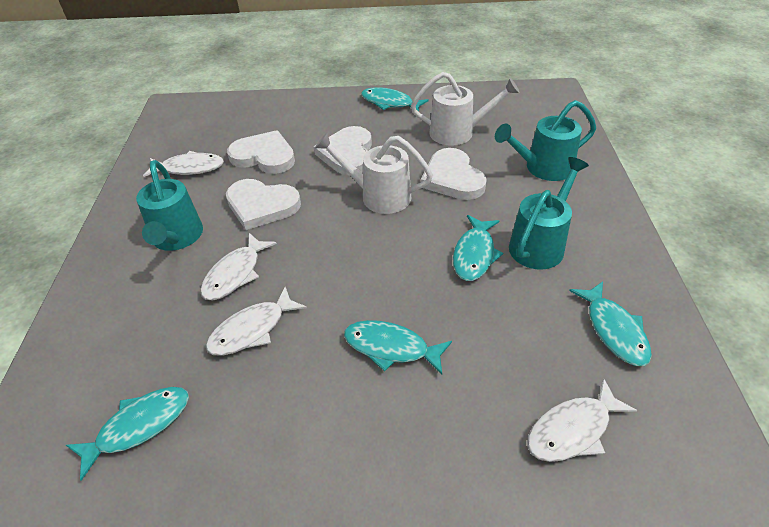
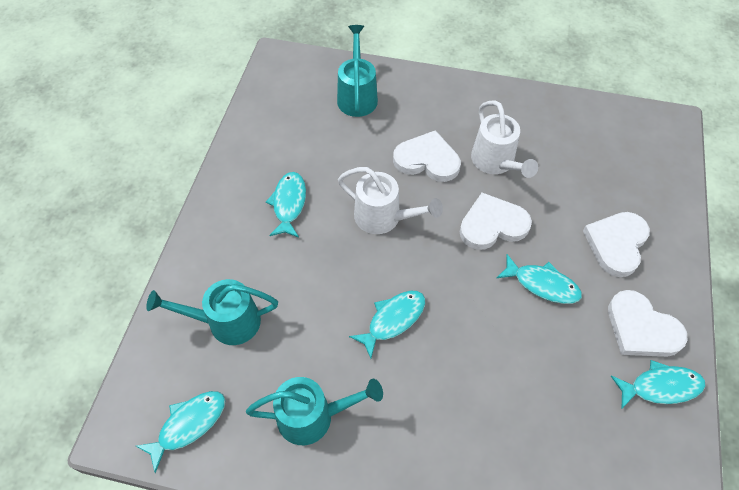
white fish: 4 -> 0

